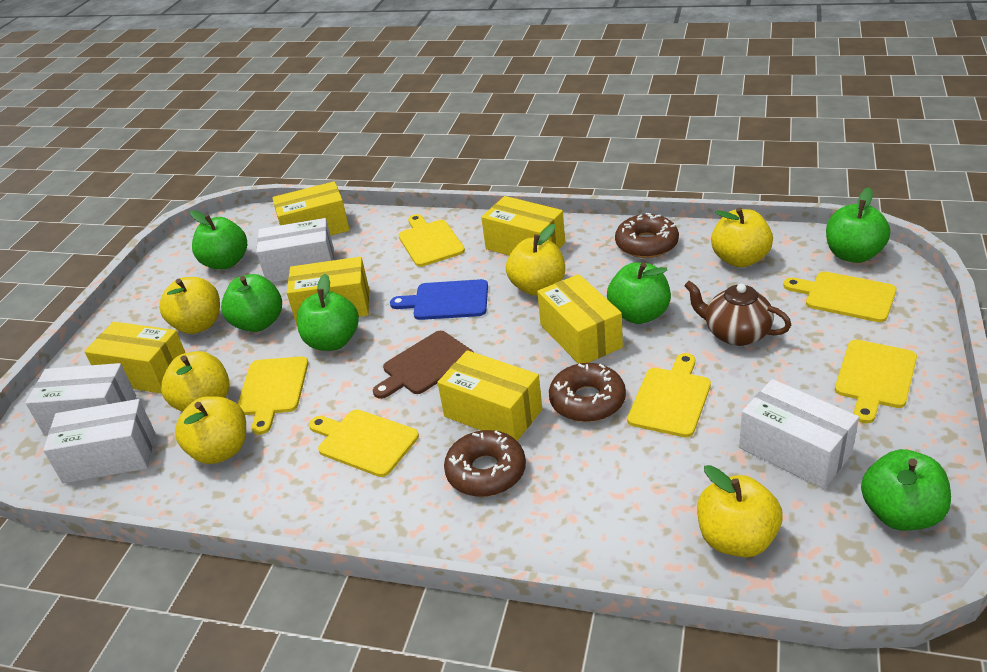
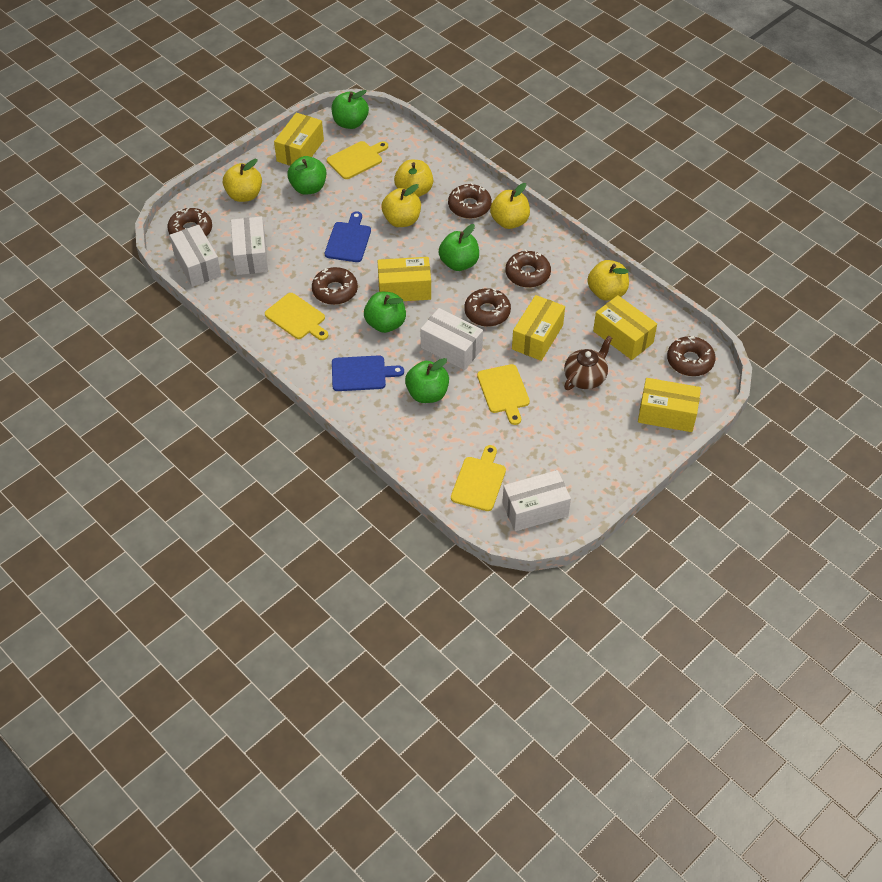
blue cutting board: 1 -> 2
brown cutting board: 1 -> 0
brown donut: 3 -> 6
green apple: 6 -> 5
yellow apple: 6 -> 5
yellow box: 6 -> 5
yellow cutting board: 6 -> 4

